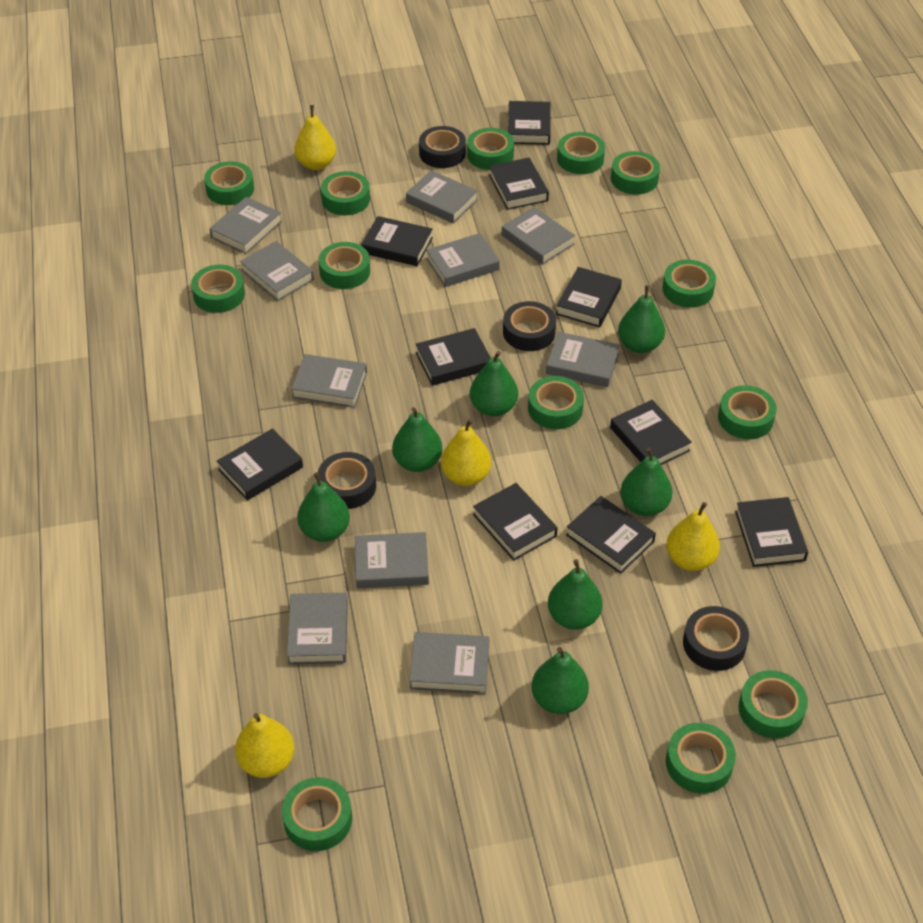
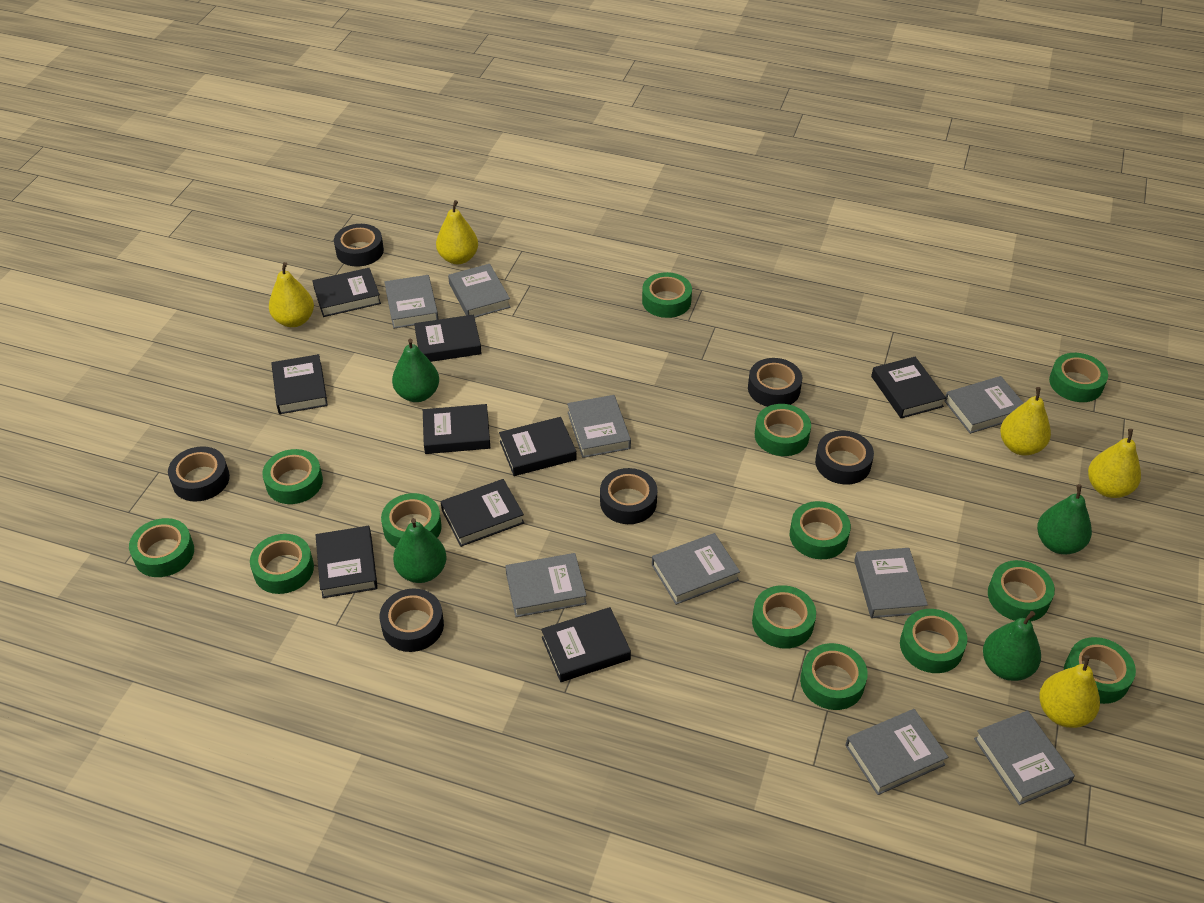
black book: 10 -> 9
black tape: 4 -> 6
green pear: 7 -> 4
grey book: 10 -> 9
yellow pear: 4 -> 5

